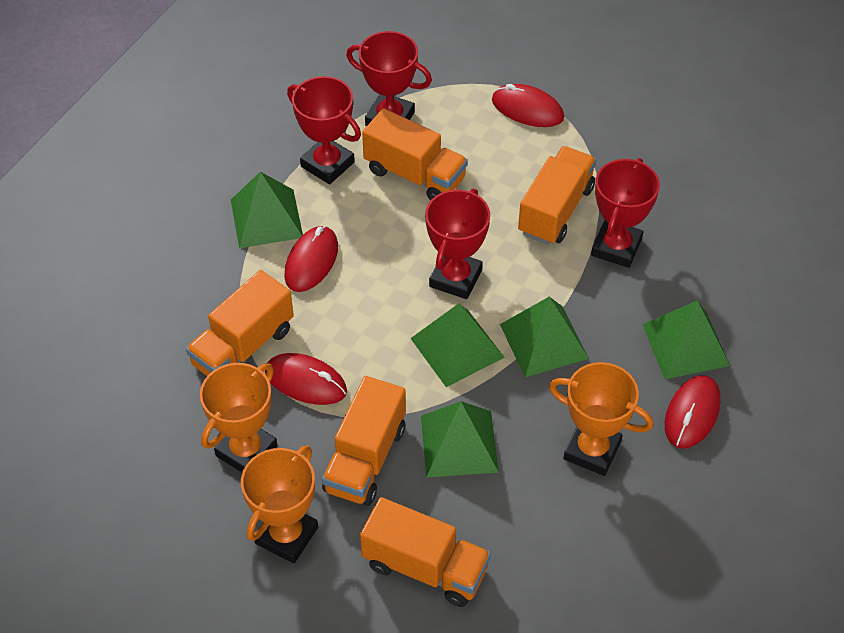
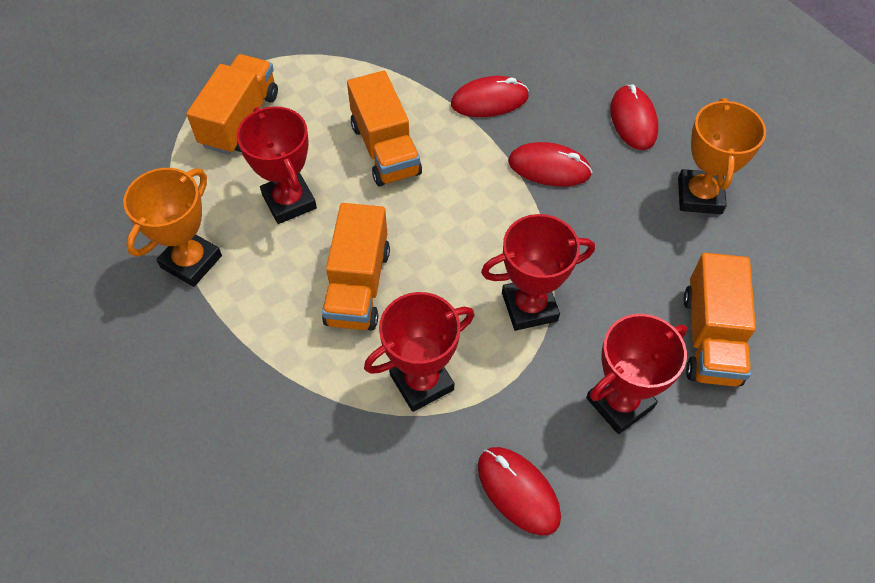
green pyramid: 5 -> 0
orange trophy: 3 -> 2
orange truck: 5 -> 4

